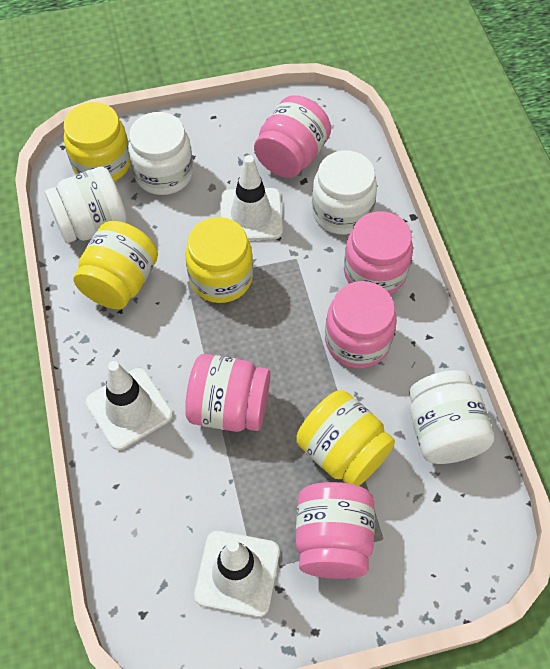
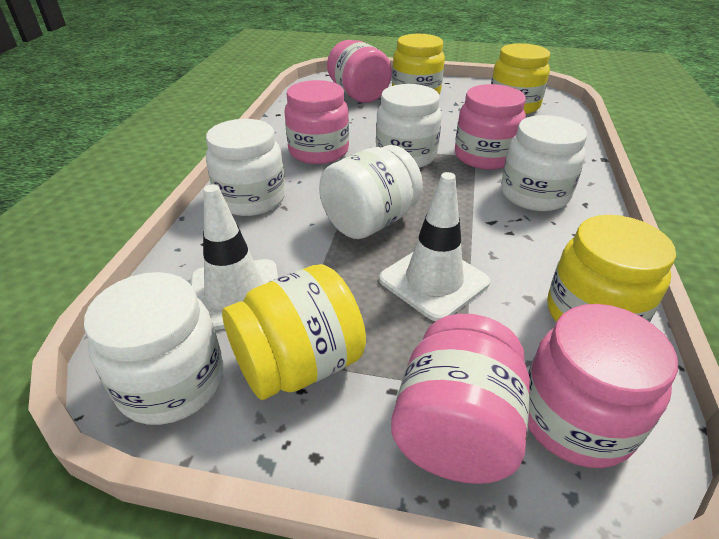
white jar: 4 -> 5
white traffic cone: 3 -> 2

